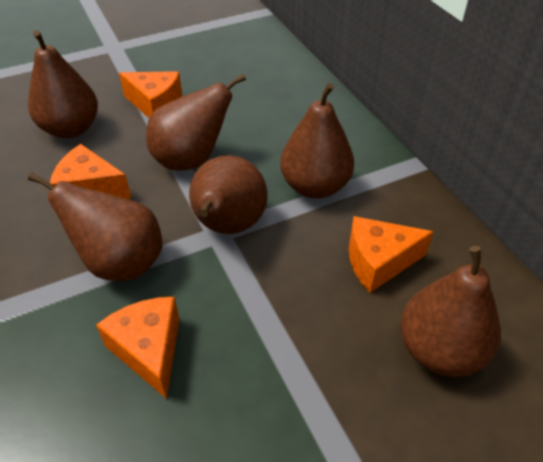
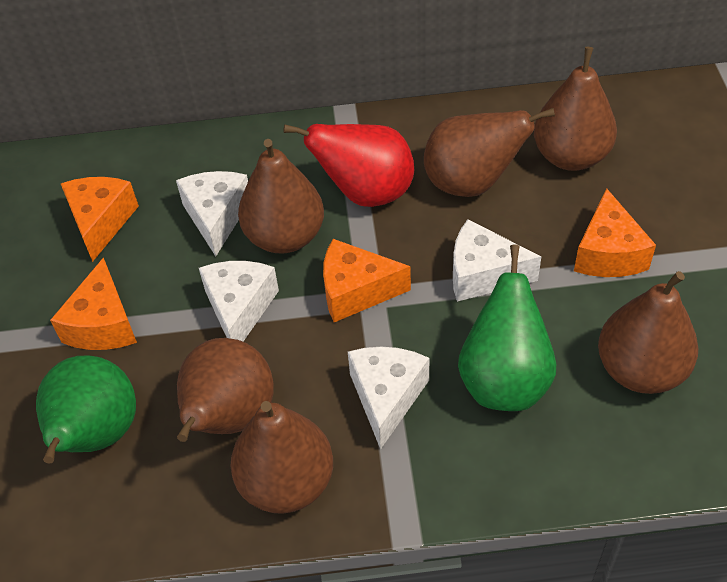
green pear: 0 -> 2
red pear: 0 -> 1
white cheese: 0 -> 4

